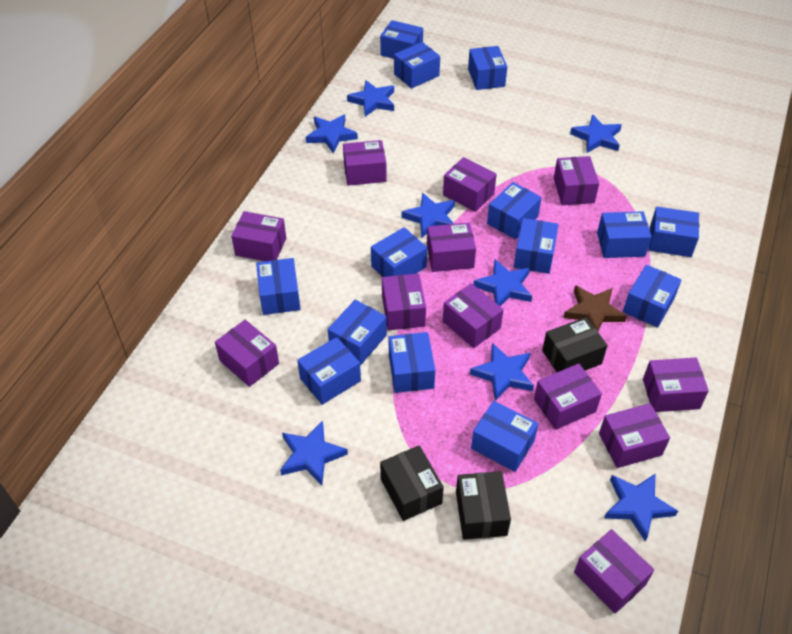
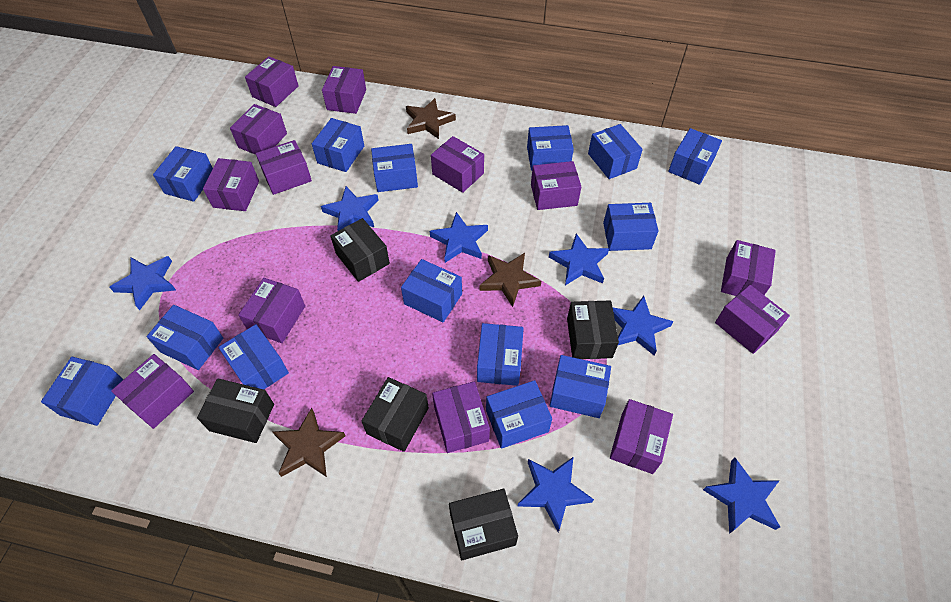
black box: 3 -> 5
blue star: 8 -> 7
brown star: 1 -> 3
purple box: 12 -> 13

